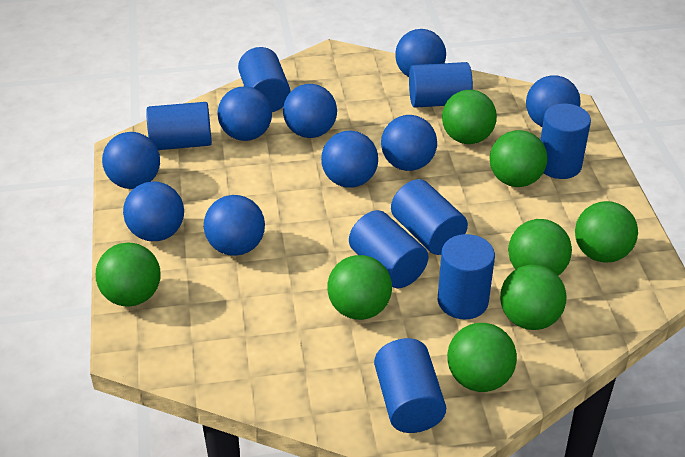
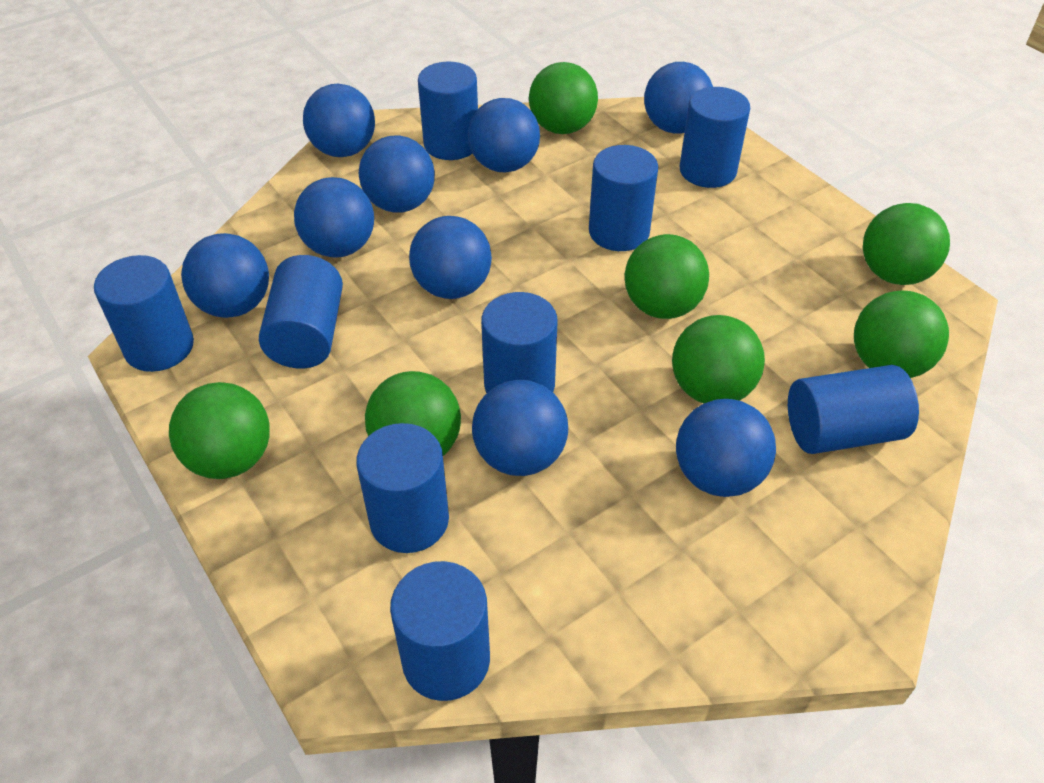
blue cylinder: 8 -> 9
green ball: 8 -> 7

